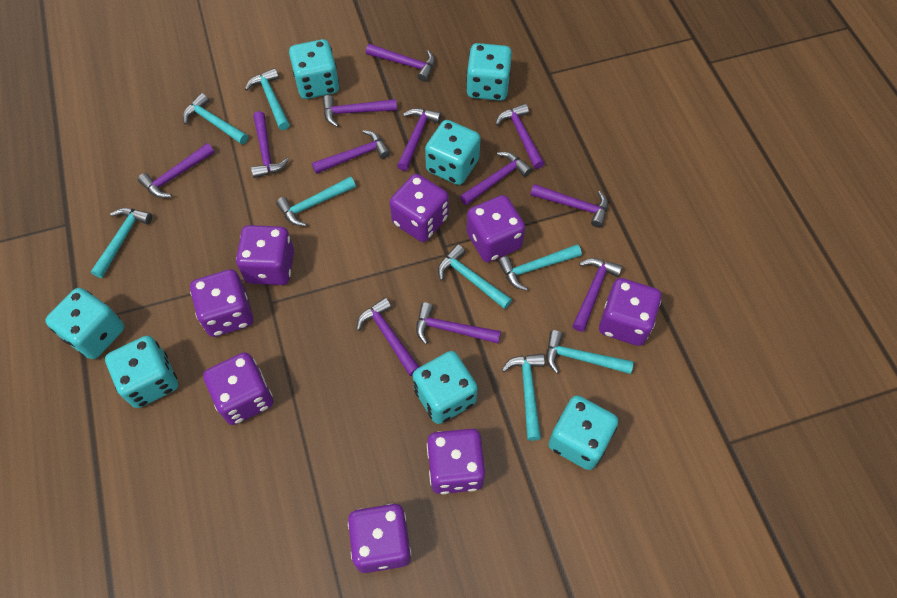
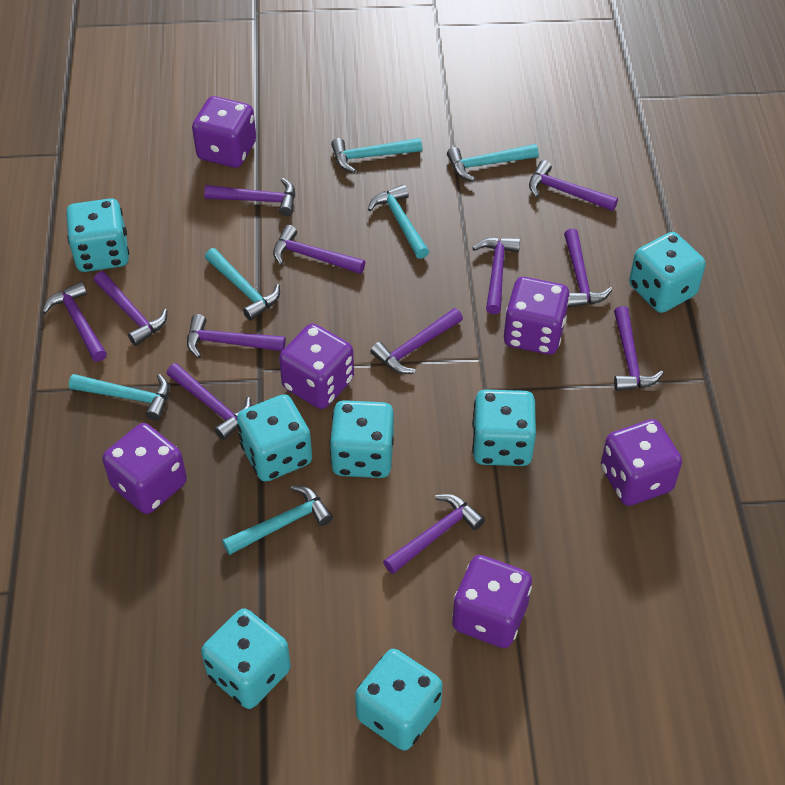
purple dice: 8 -> 6
turquoise hammer: 8 -> 6

